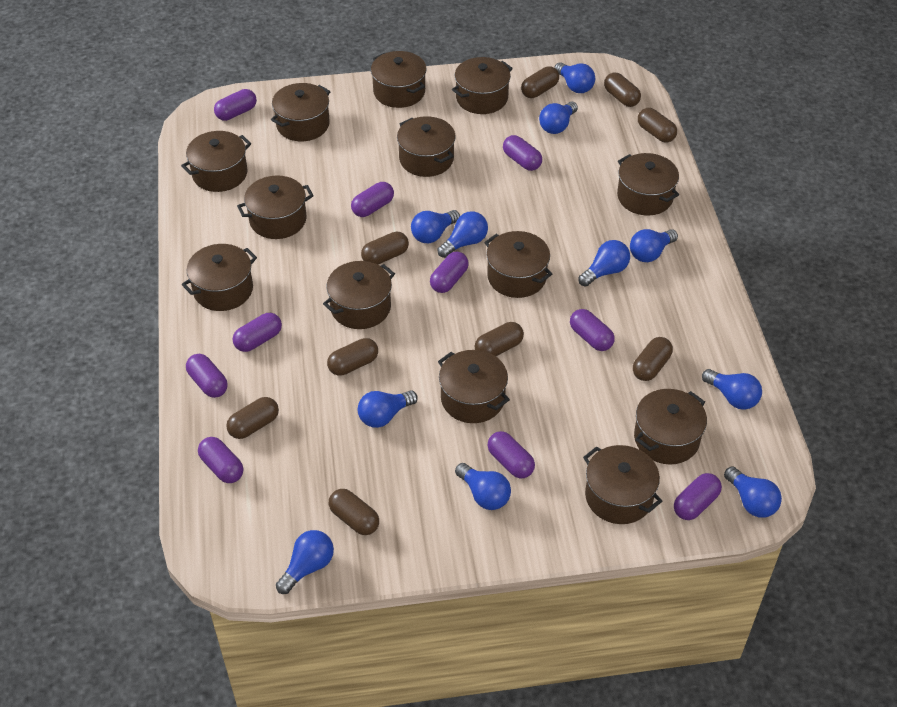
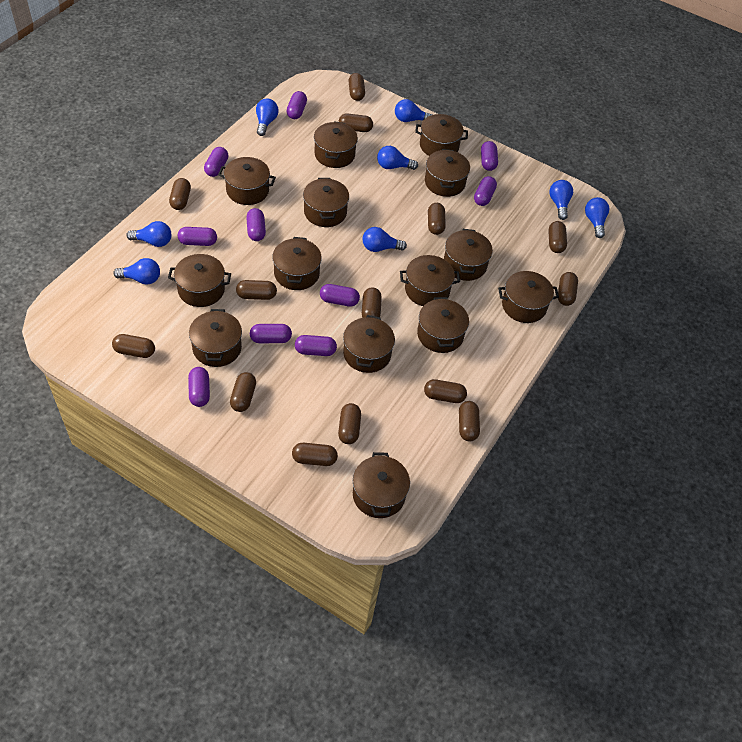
blue light bulb: 11 -> 8
brown capsule: 9 -> 14
brown pot: 13 -> 14

